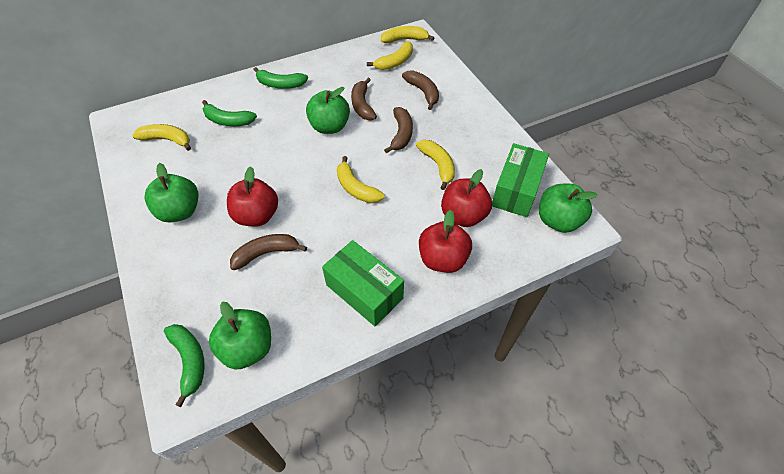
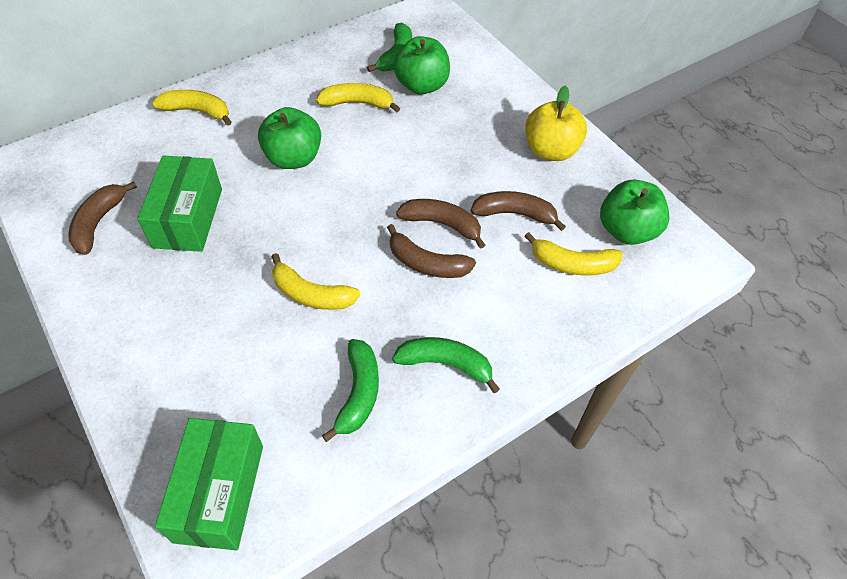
green apple: 4 -> 3
red apple: 3 -> 0
yellow apple: 0 -> 1
yellow banana: 5 -> 4

